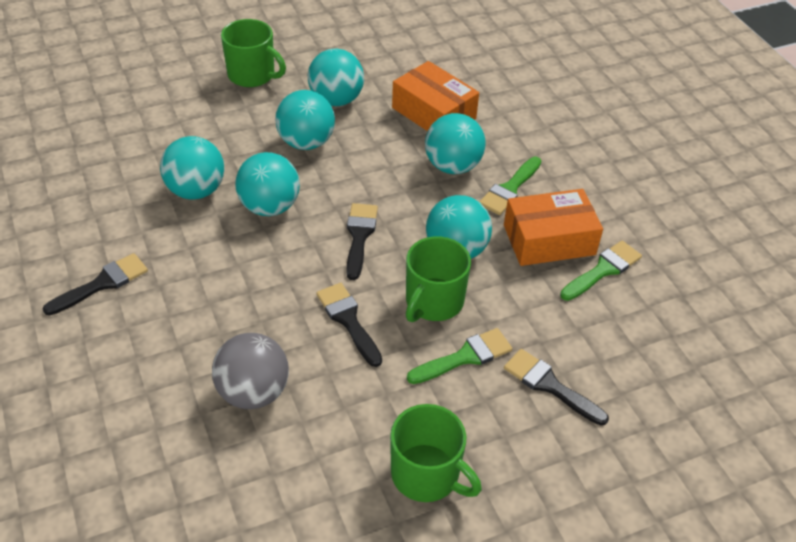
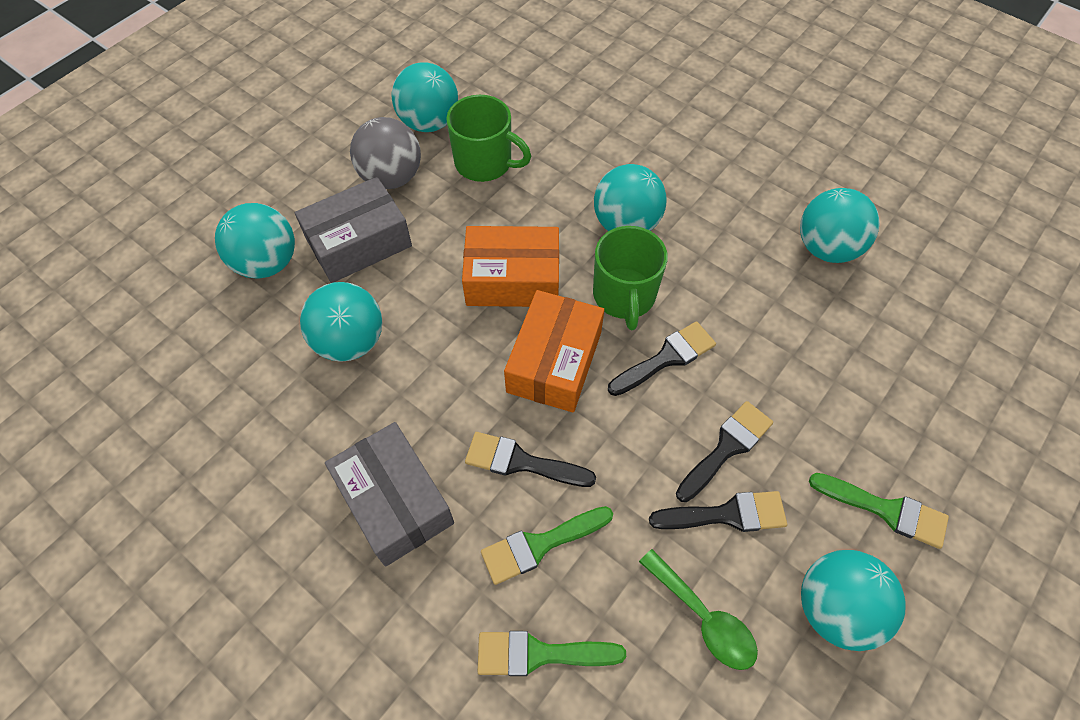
green mug: 3 -> 2
green spoon: 0 -> 1
grey box: 0 -> 2

